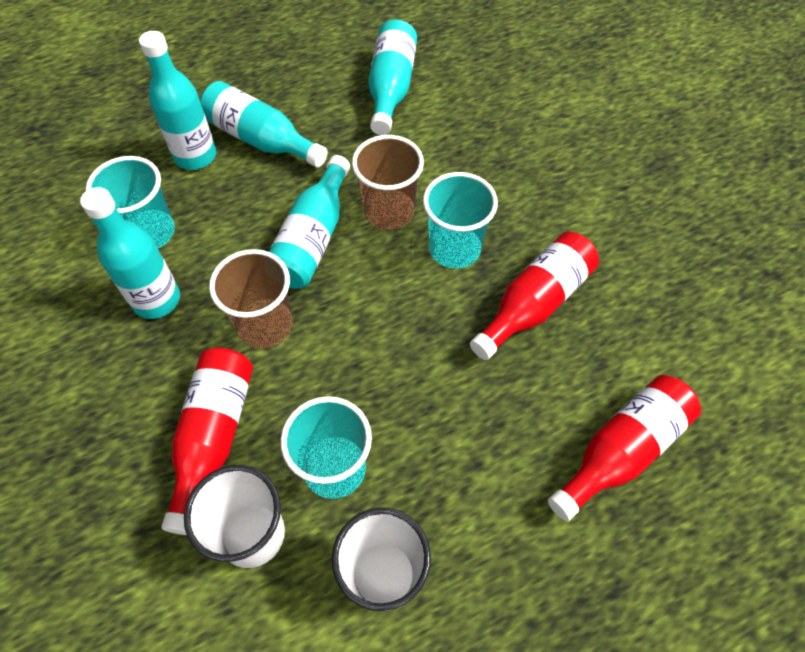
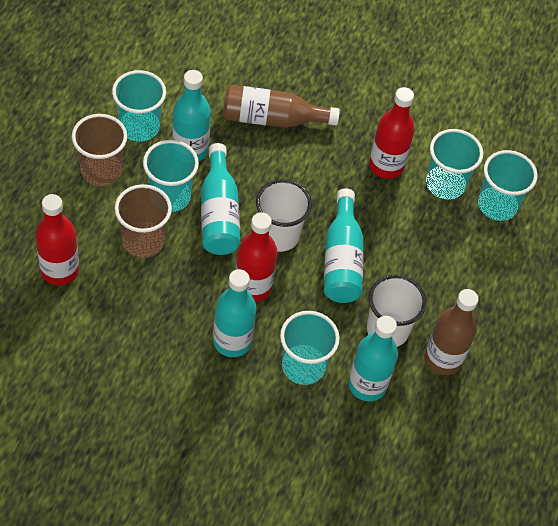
brown bottle: 0 -> 2
turquoise cup: 3 -> 5

